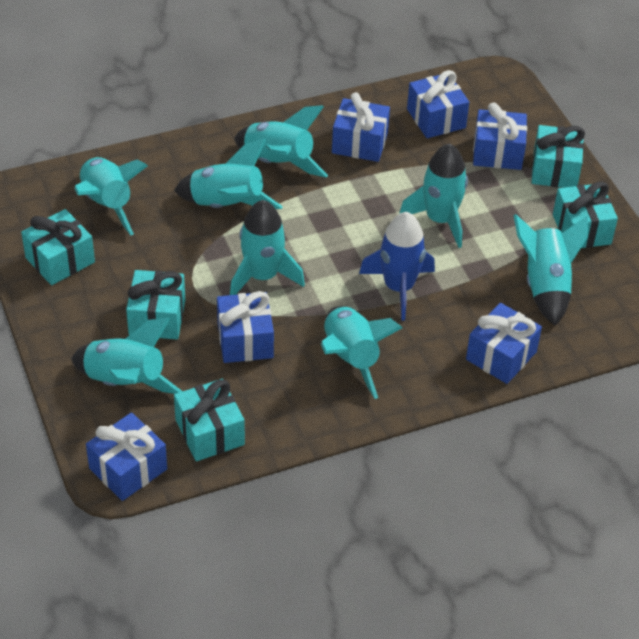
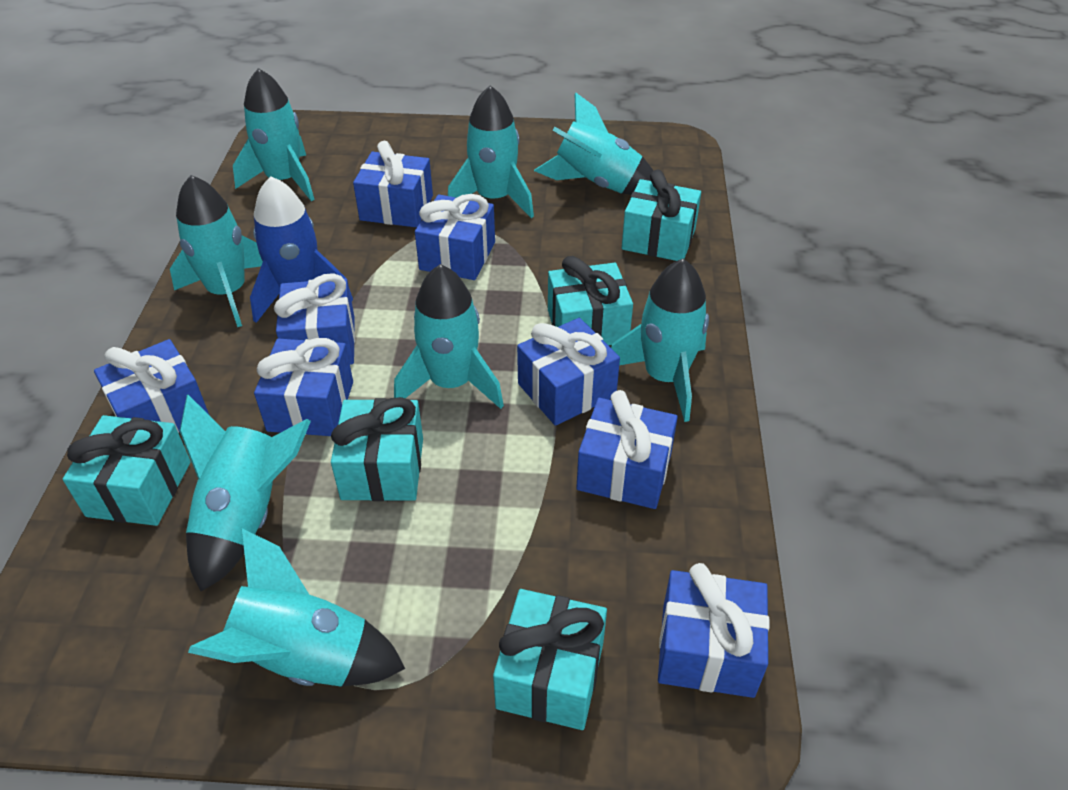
blue gift: 6 -> 8

